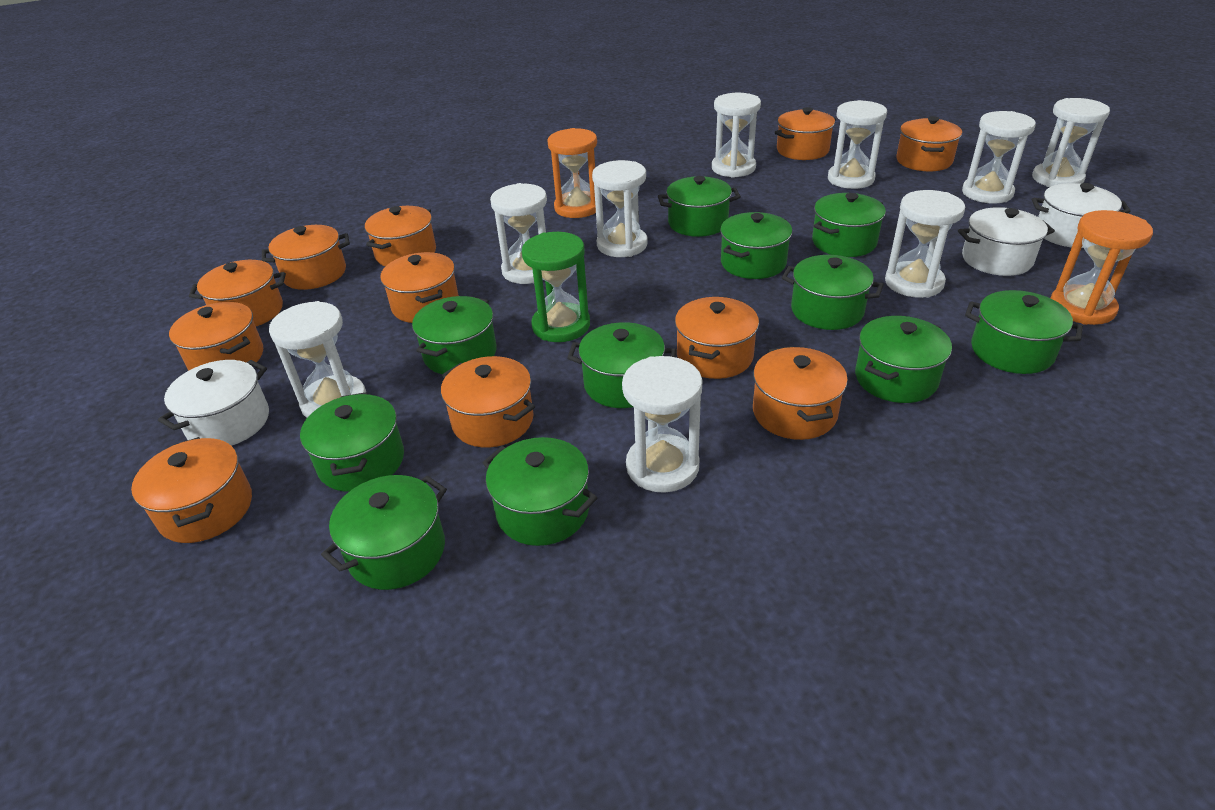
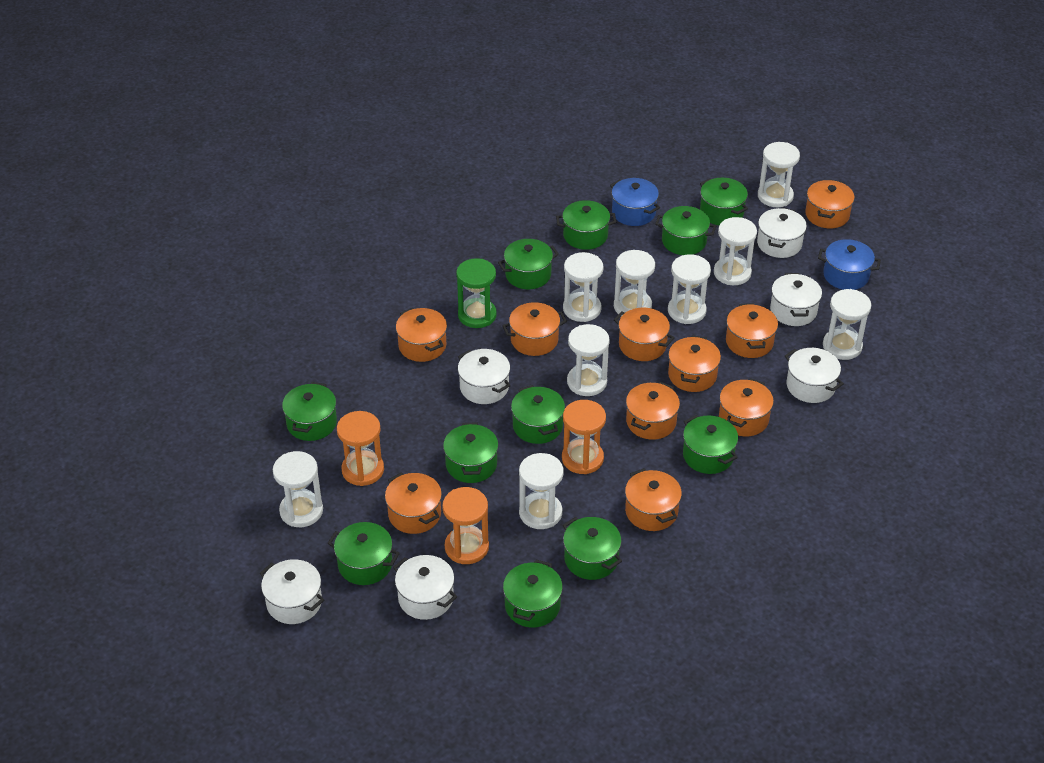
blue pot: 0 -> 2
orange hourglass: 2 -> 3
orange pot: 11 -> 10
white pot: 3 -> 6

